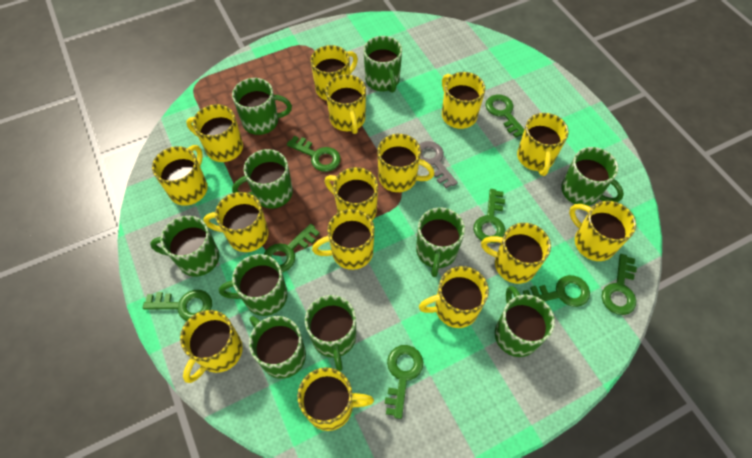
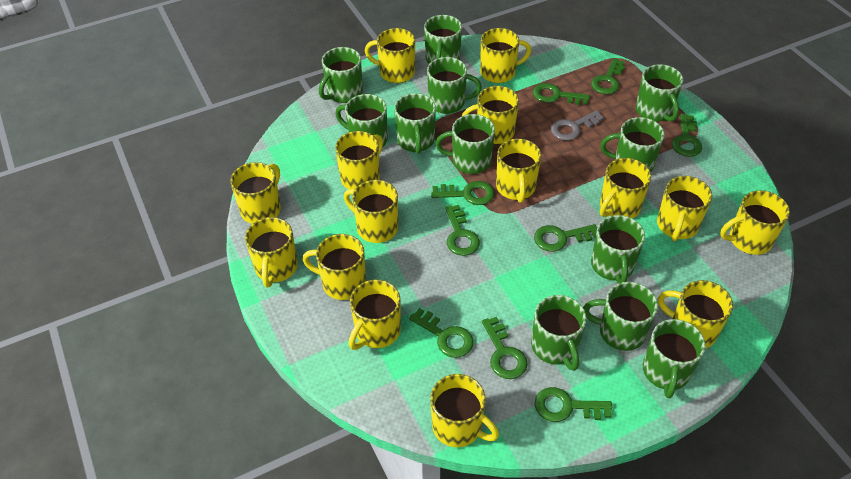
green key: 8 -> 9
green mug: 10 -> 12

